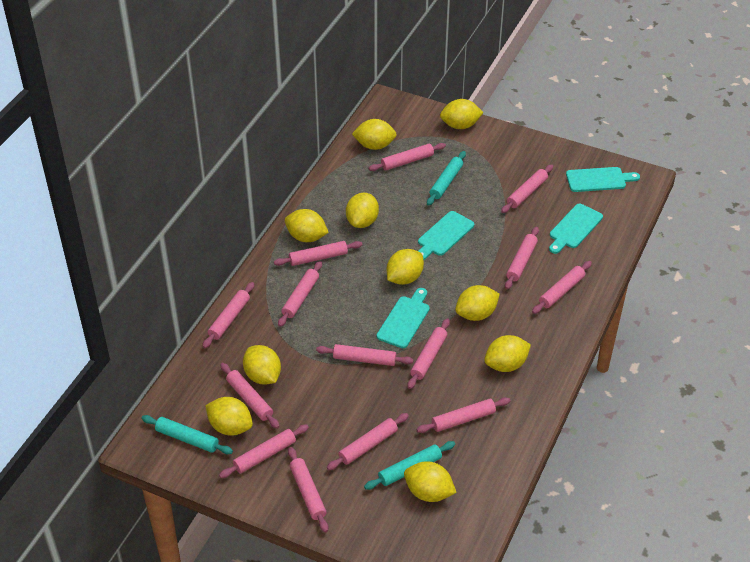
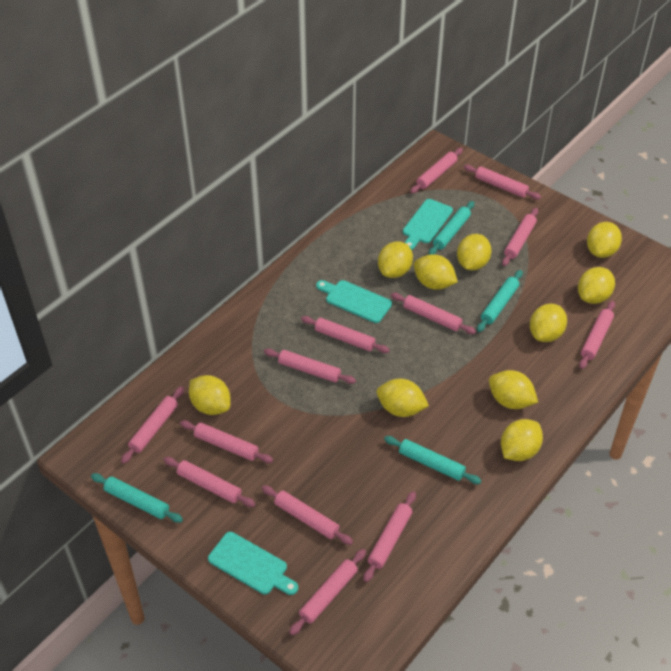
pink rolling pin: 14 -> 13
turquoise cutting board: 4 -> 3
turquoise rolling pin: 3 -> 4

